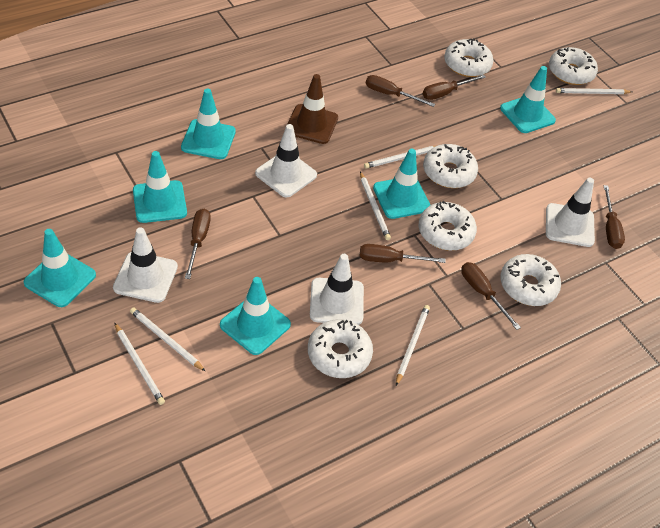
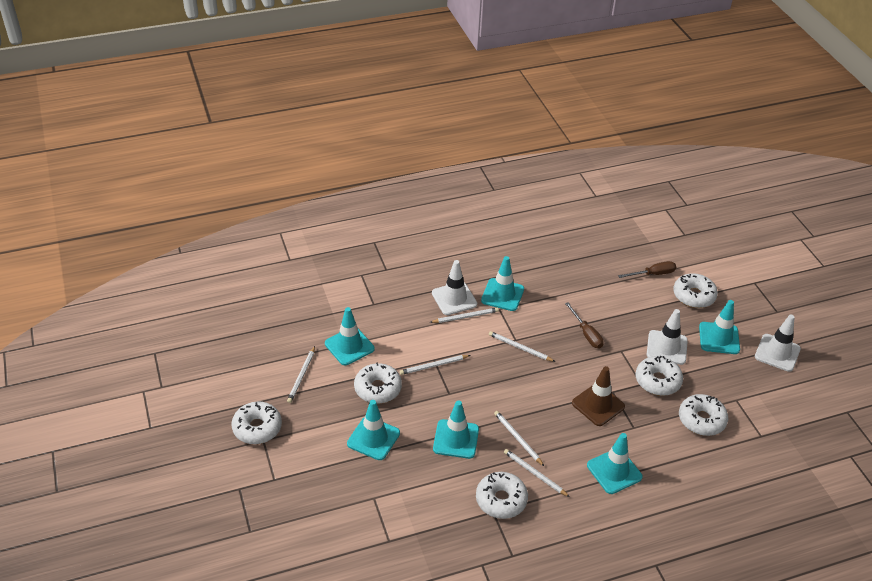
brown screwdriver: 6 -> 2
white traffic cone: 4 -> 3

